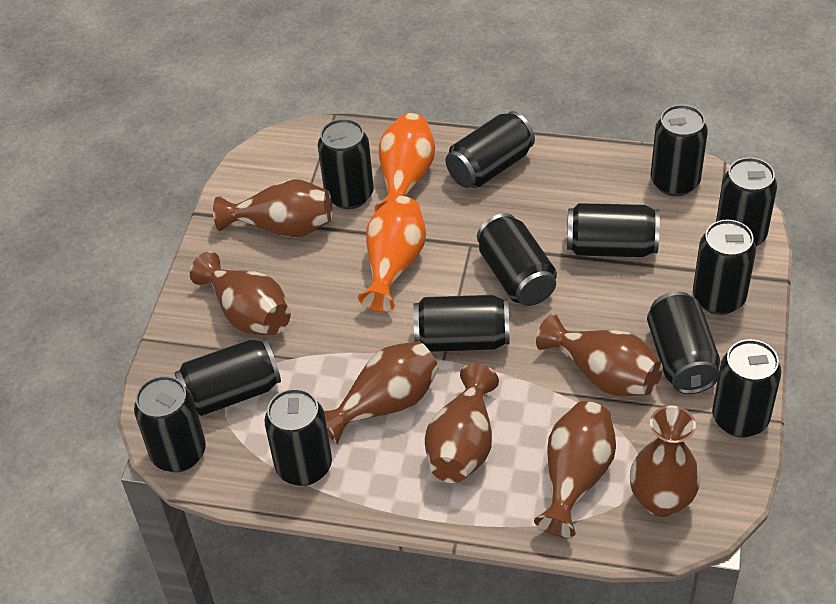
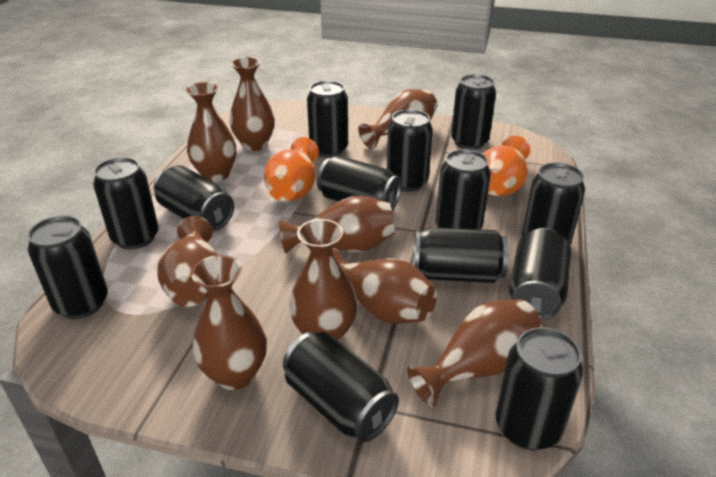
brown vase: 7 -> 9

